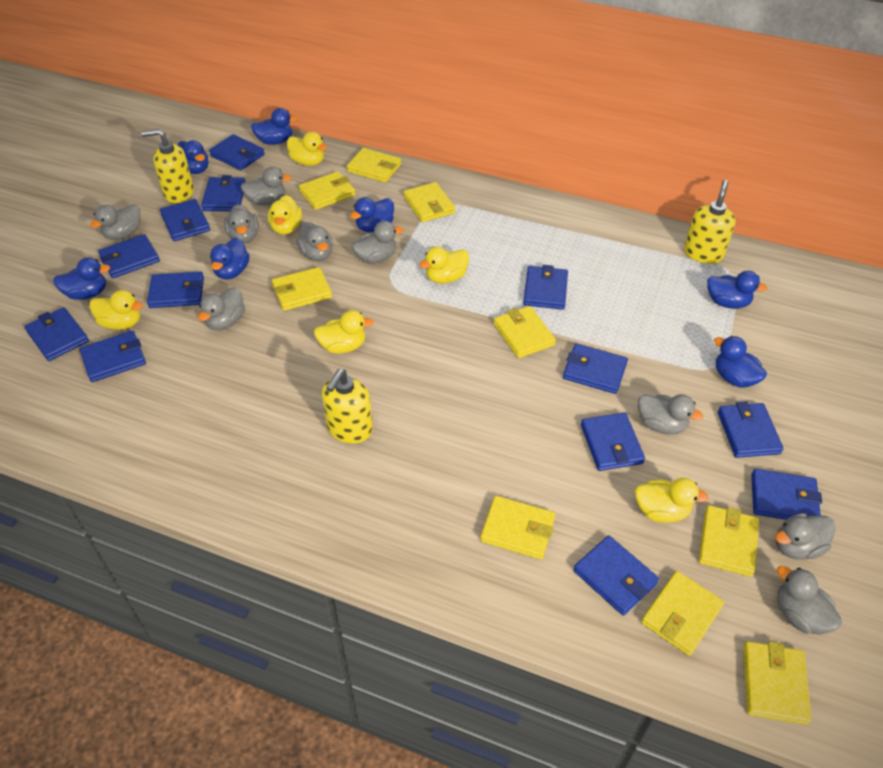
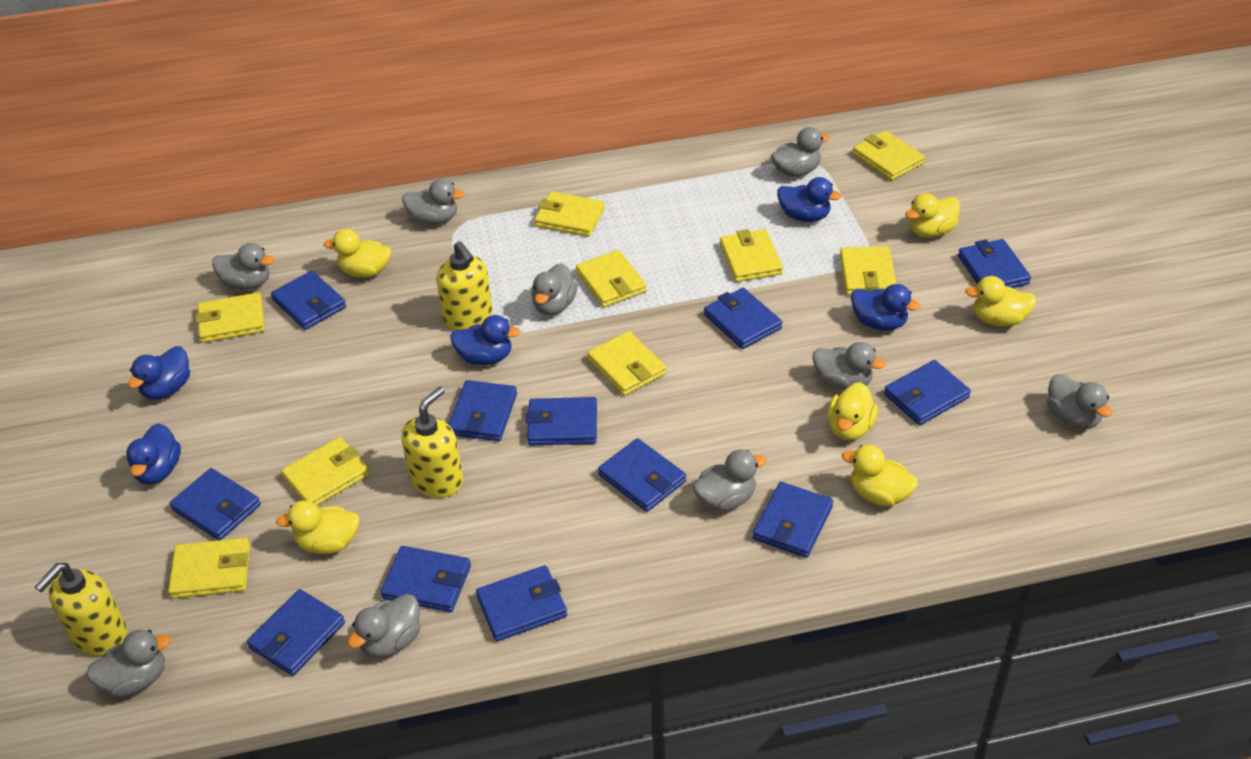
blue duck: 7 -> 5
blue wallet: 13 -> 12

